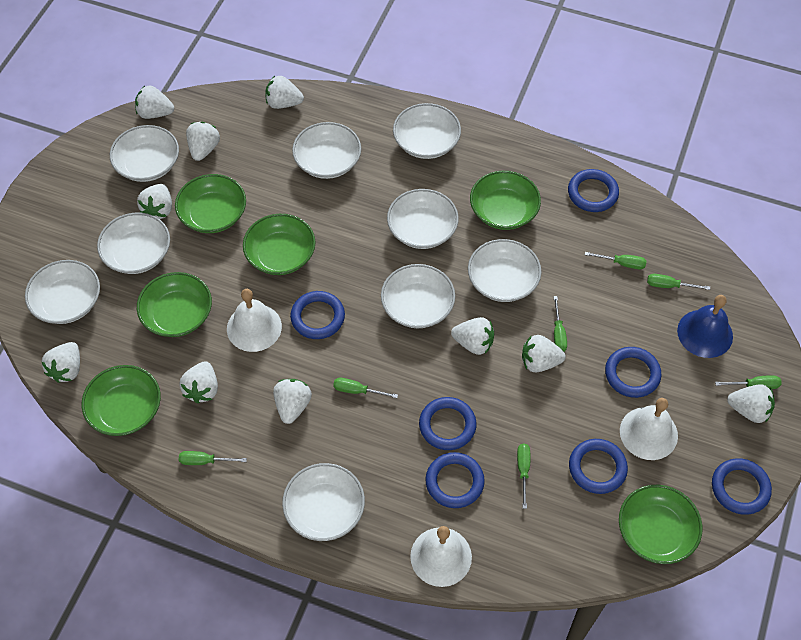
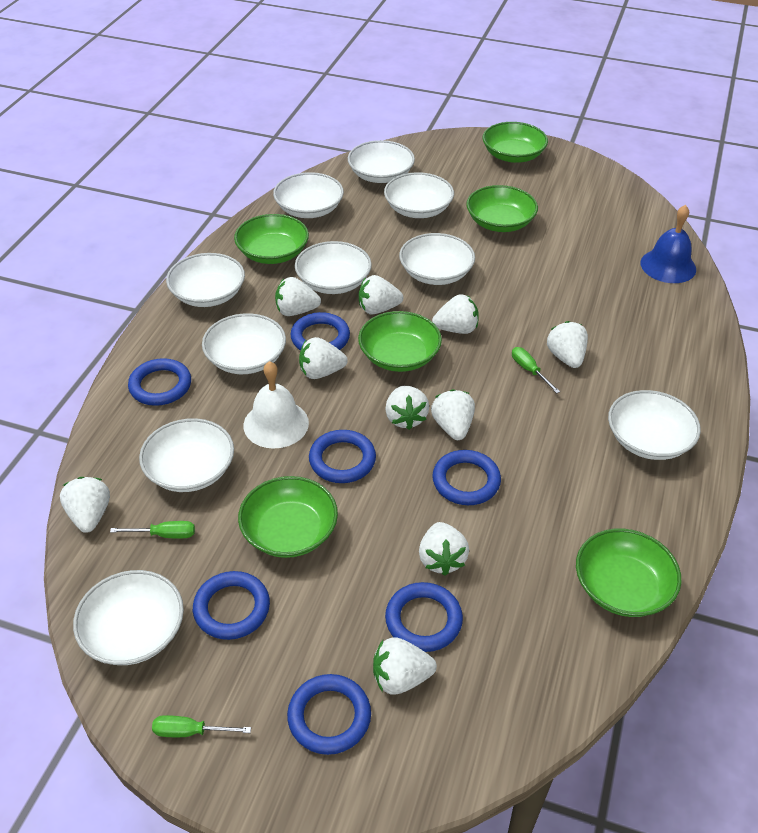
green screwdriver: 7 -> 3
white bell: 3 -> 1
white bowl: 9 -> 10

